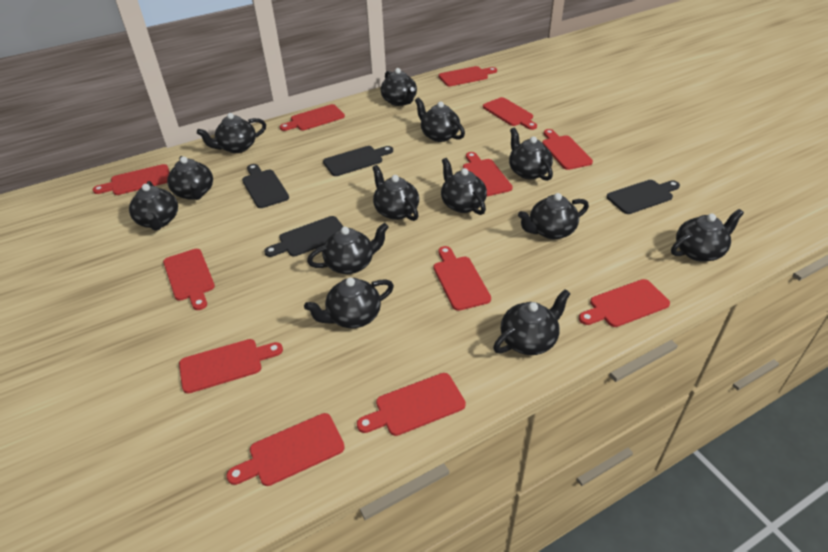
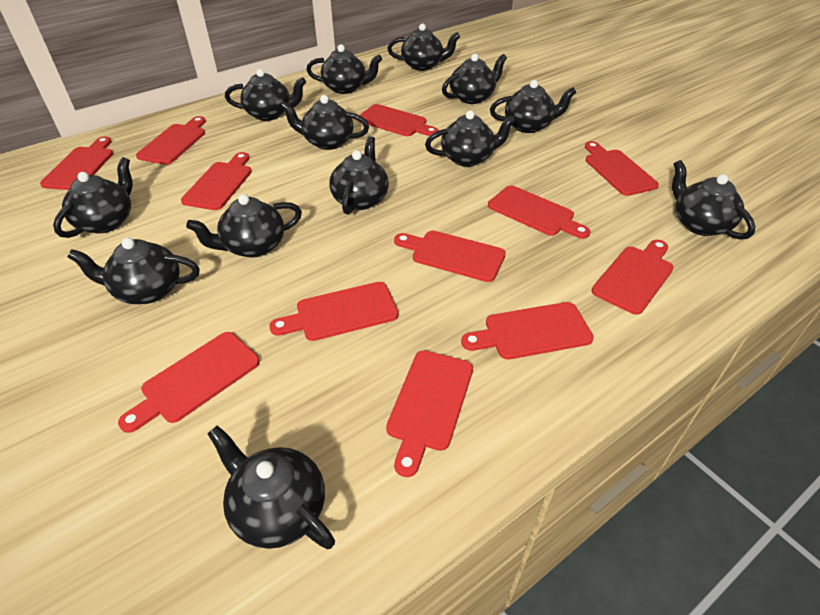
black cutting board: 4 -> 0

